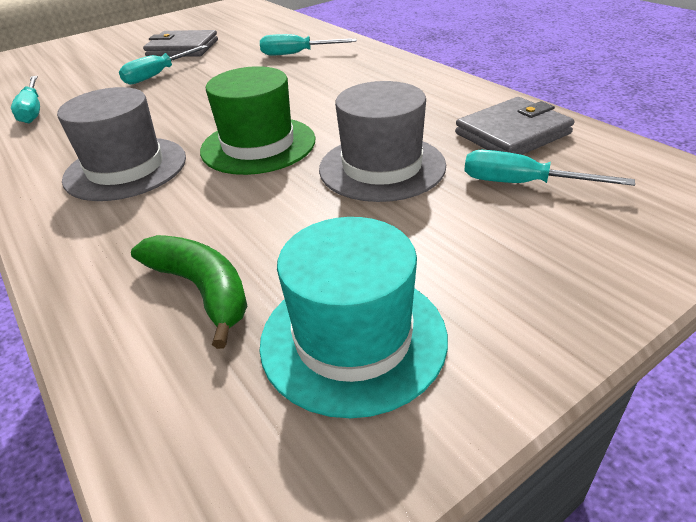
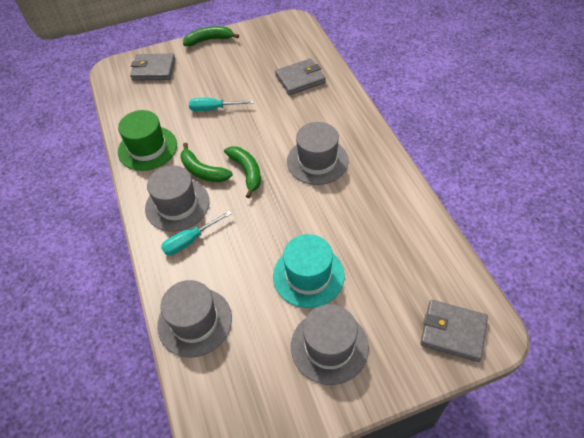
green banana: 1 -> 3
grey hat: 2 -> 4
grey wallet: 2 -> 3
turquoise screwdriver: 4 -> 2

